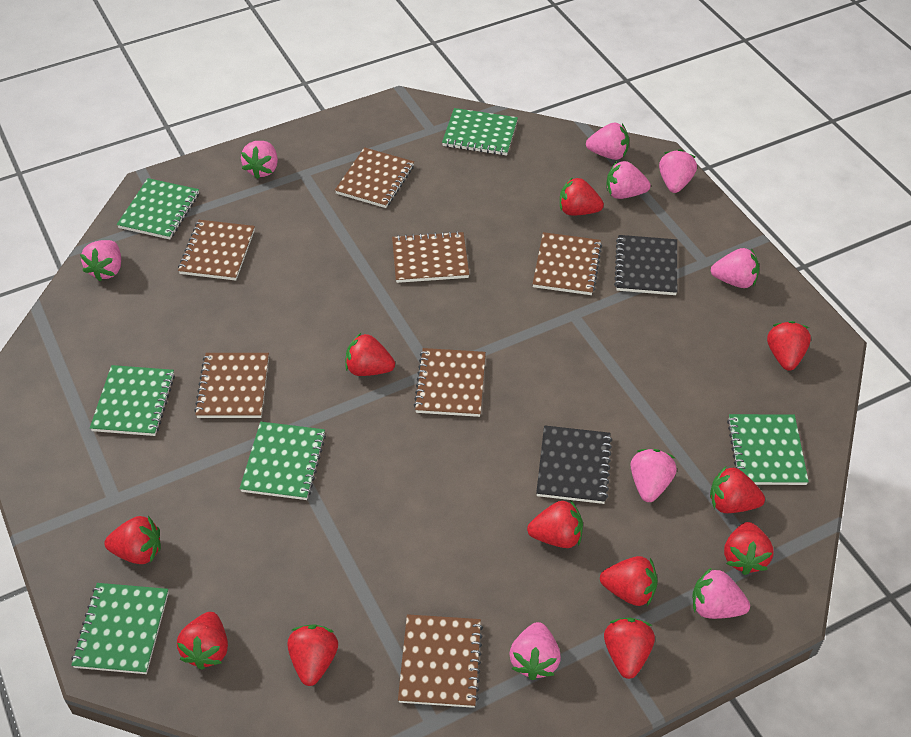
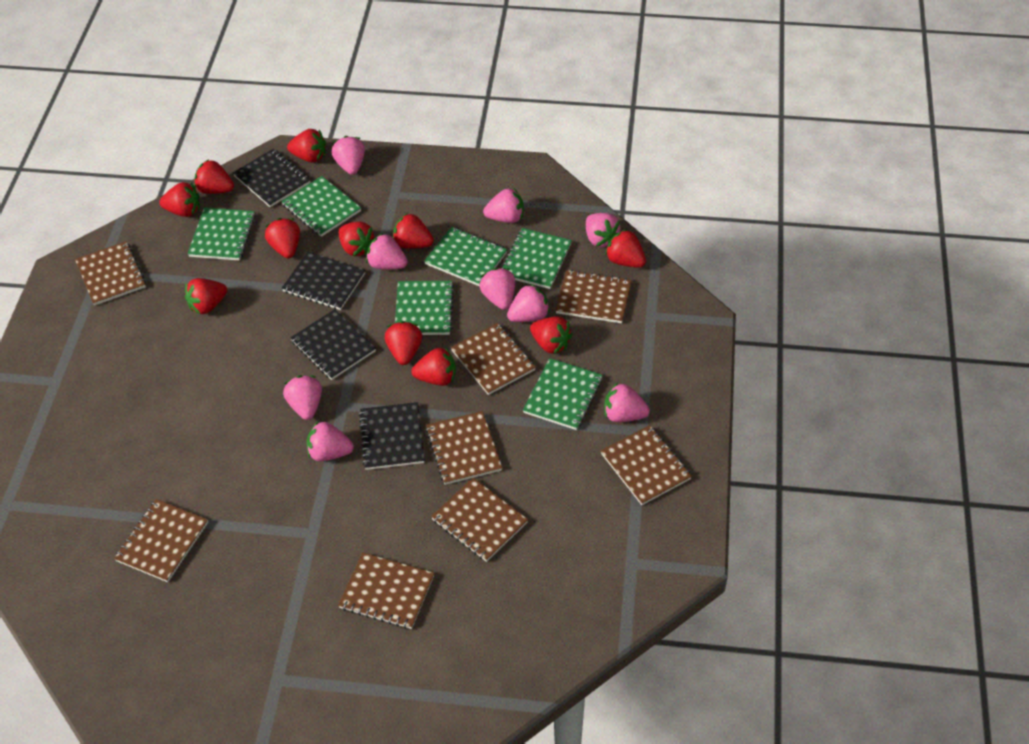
black notebook: 2 -> 4
brown notebook: 7 -> 8

